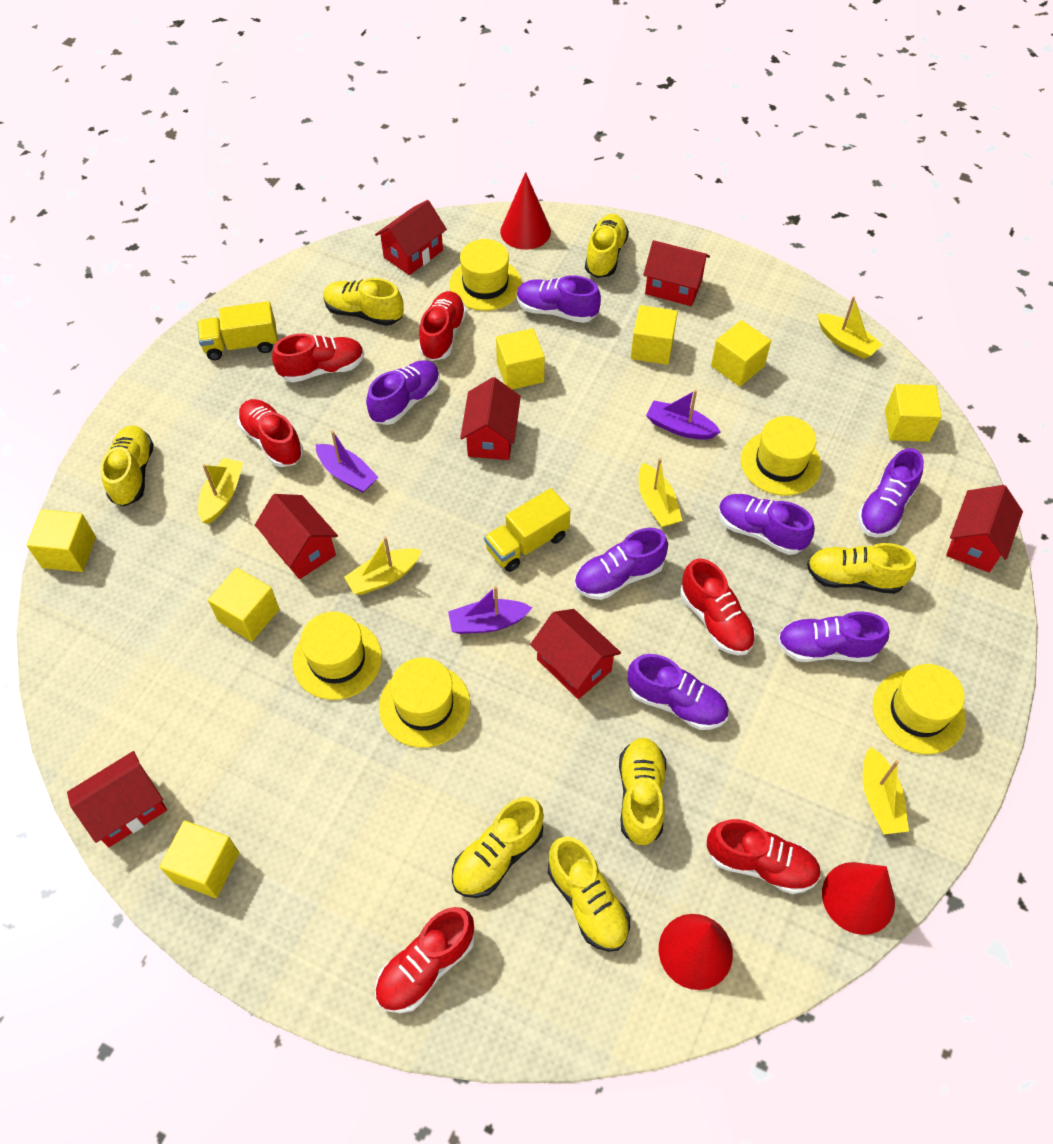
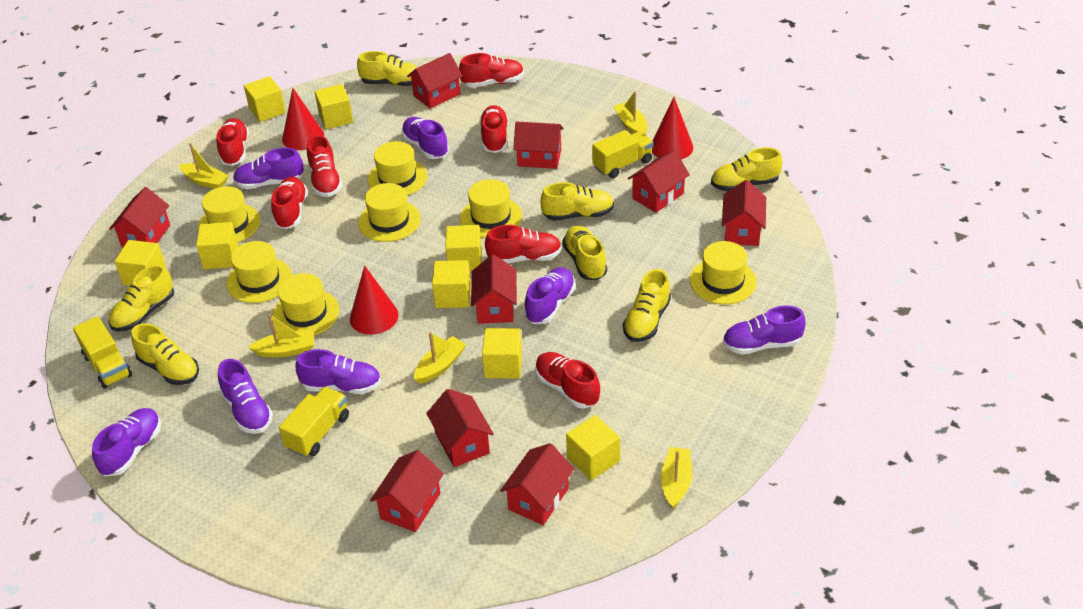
purple boat: 3 -> 0
red house: 7 -> 9
red shoe: 6 -> 7
yellow cube: 7 -> 8
yellow hat: 5 -> 7
yellow truck: 2 -> 3

